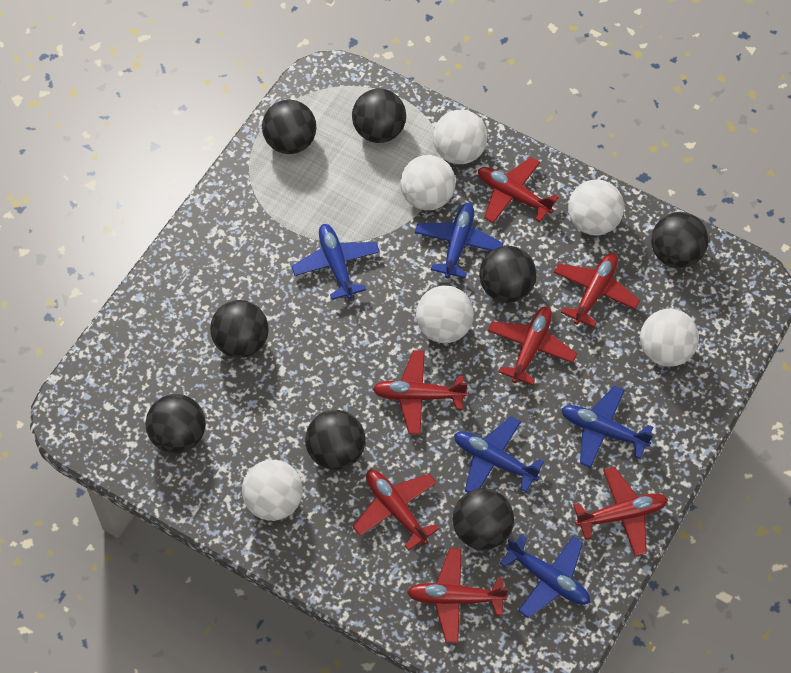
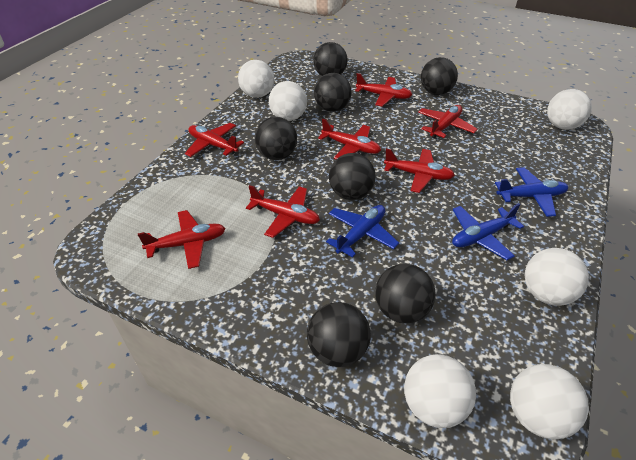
black ball: 8 -> 7
blue plane: 5 -> 3

